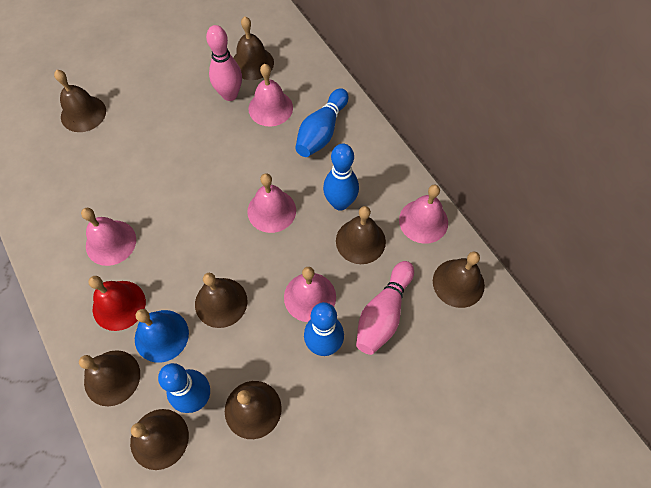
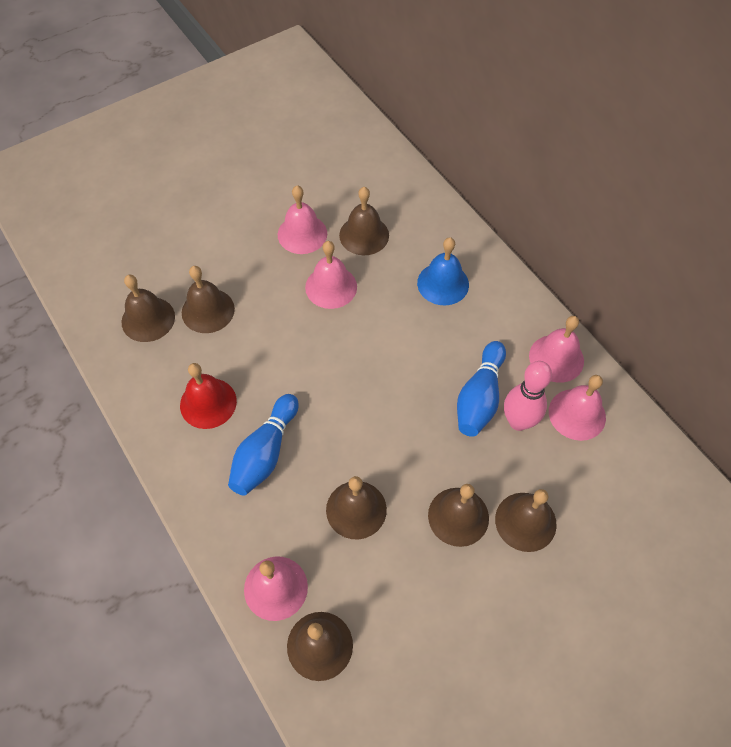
blue bowling pin: 4 -> 2
brown bell: 8 -> 7
pink bowling pin: 2 -> 1

